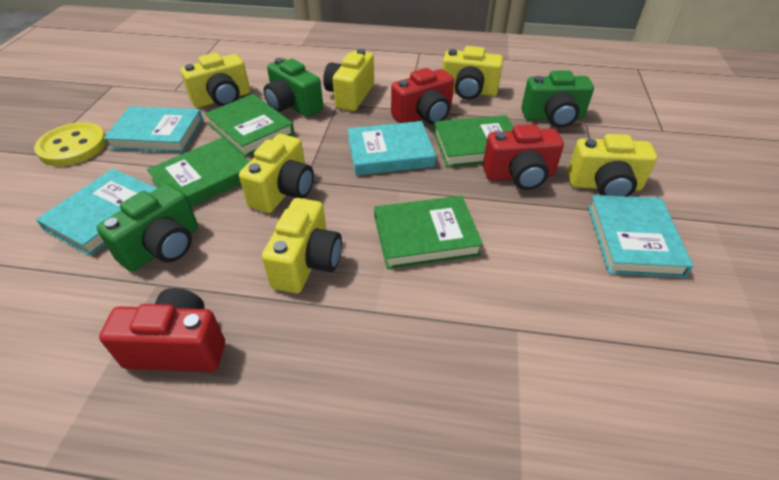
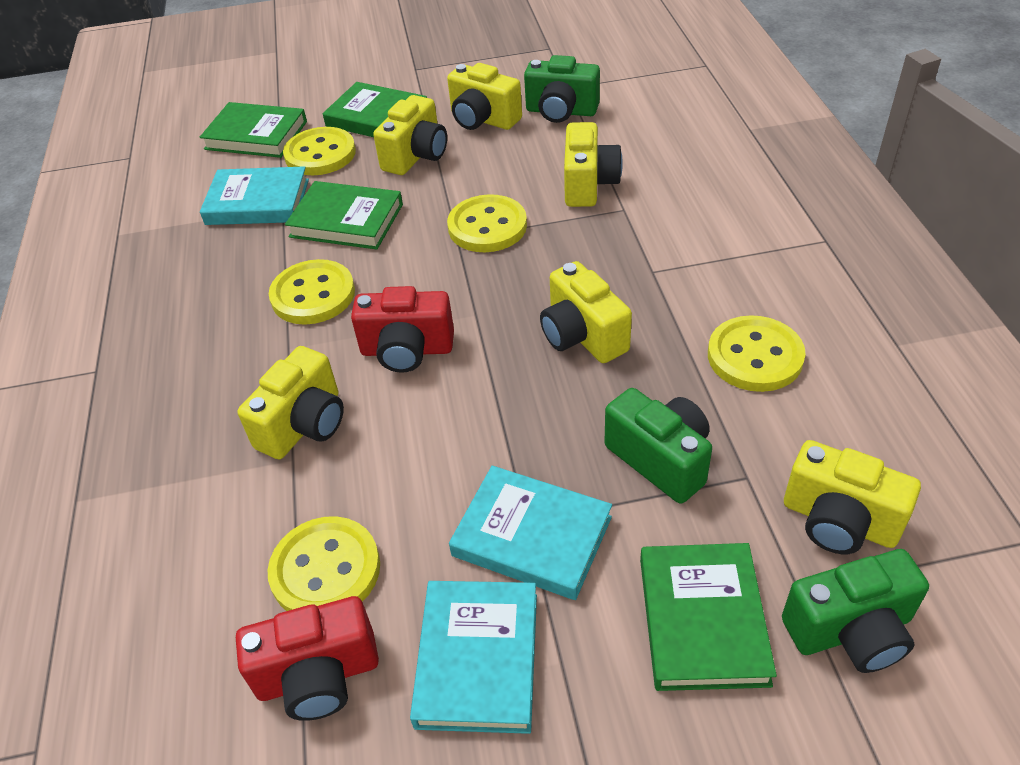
red camera: 3 -> 2
turquoise book: 4 -> 3
yellow button: 1 -> 5

